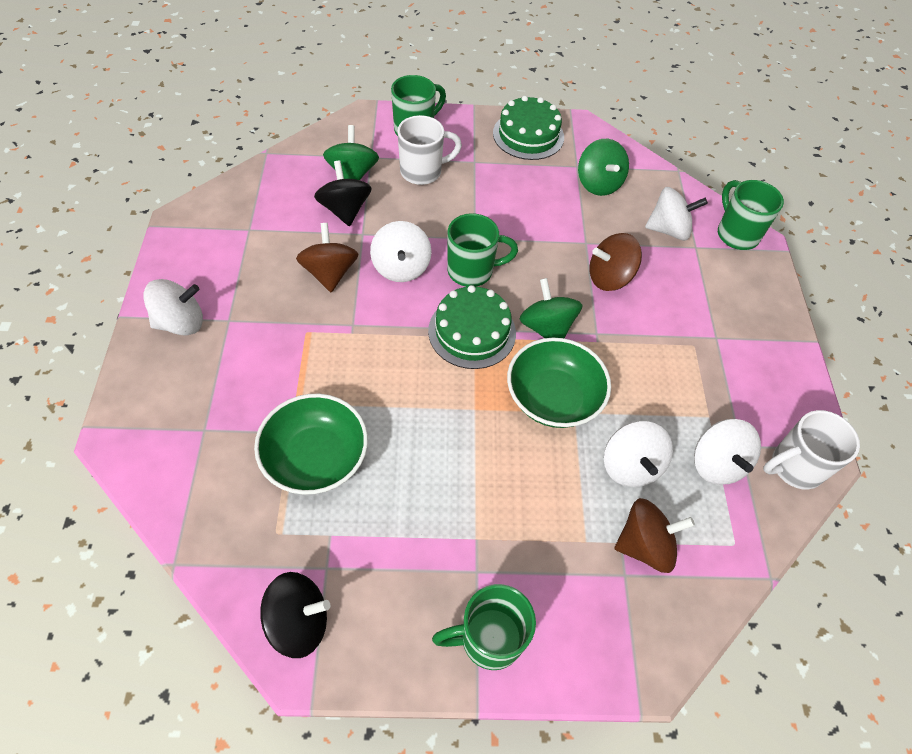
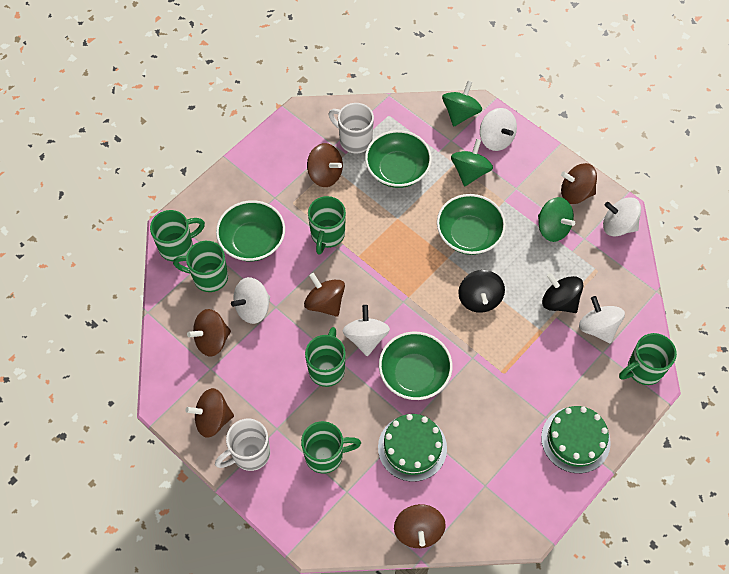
brown spinning top: 3 -> 6
green bowl: 2 -> 4
green mug: 4 -> 6

